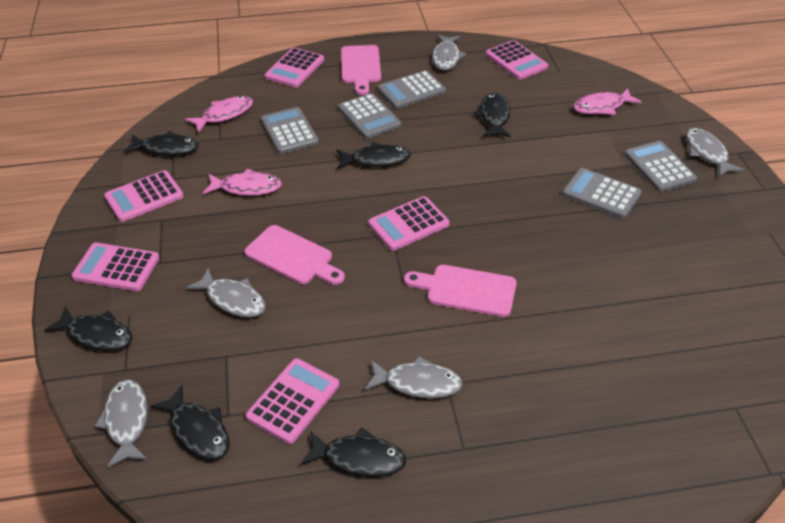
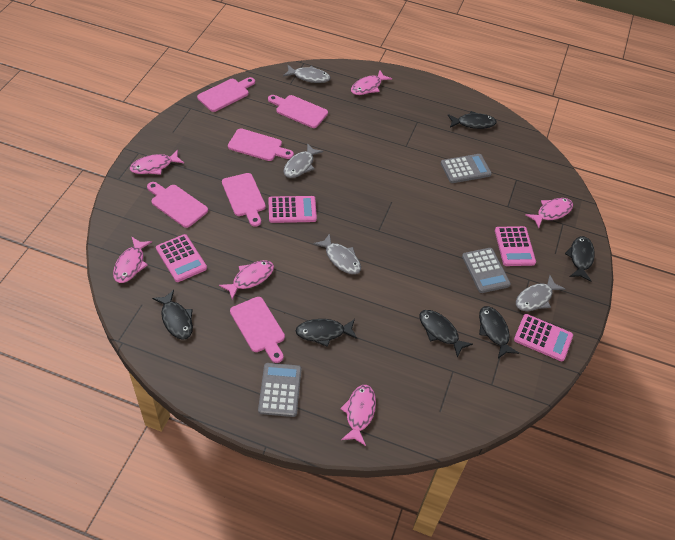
grey calculator: 5 -> 3
grey fish: 5 -> 4
pink calculator: 6 -> 4
pink cutting board: 3 -> 6
pink fish: 3 -> 6

